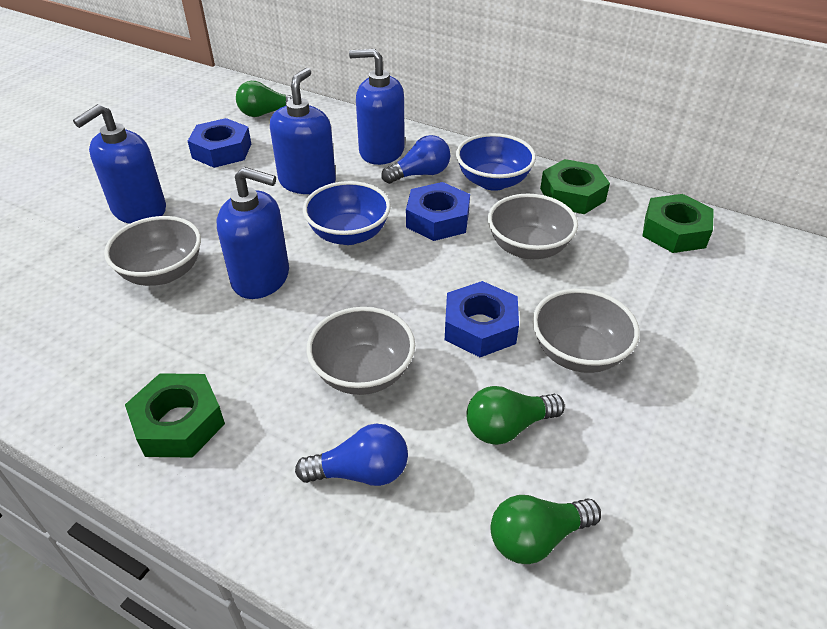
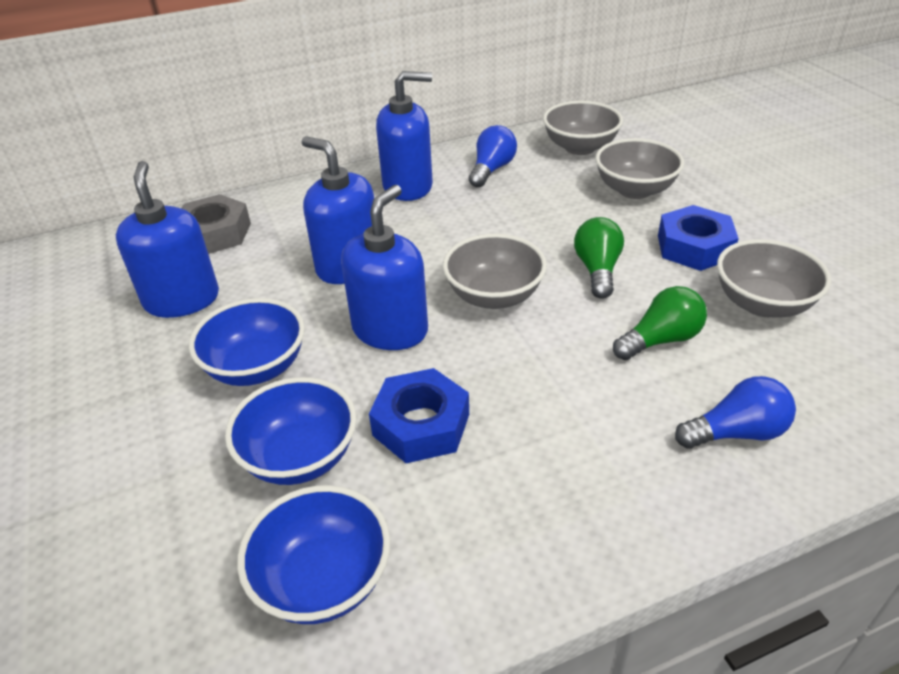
blue bowl: 2 -> 3
blue nut: 3 -> 2
green light bulb: 3 -> 2
green nut: 3 -> 0
grey nut: 0 -> 1

